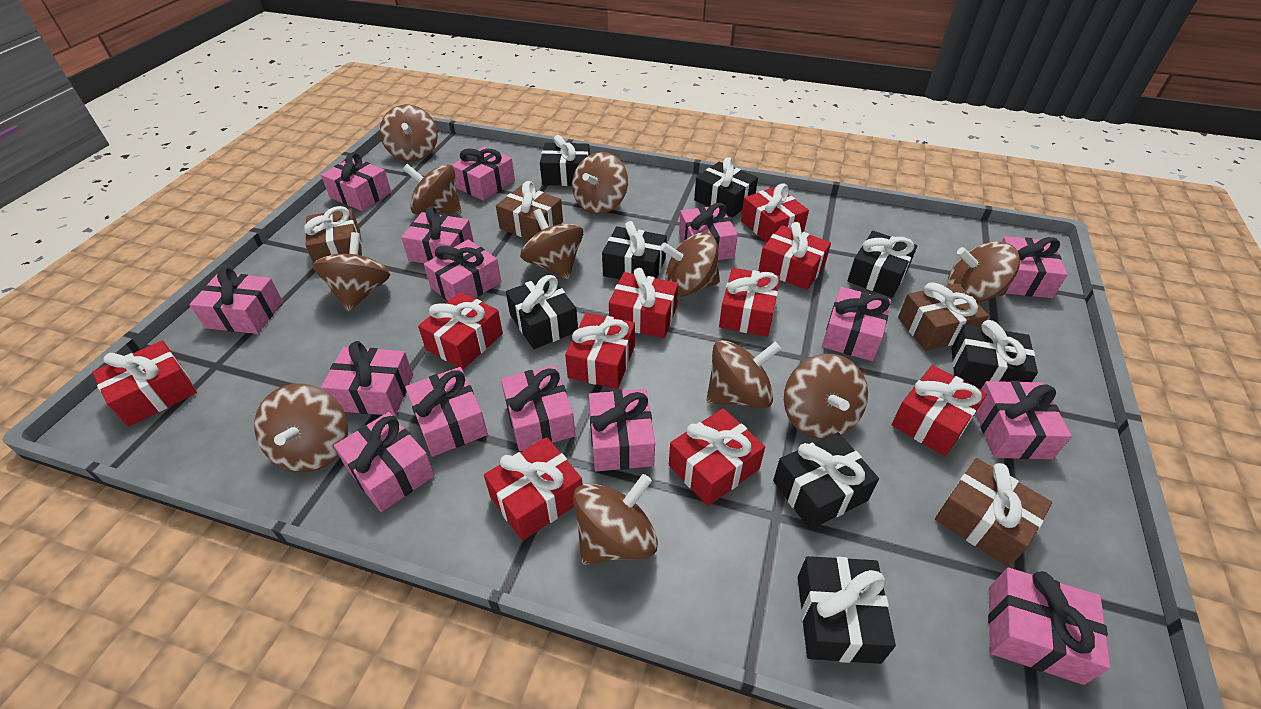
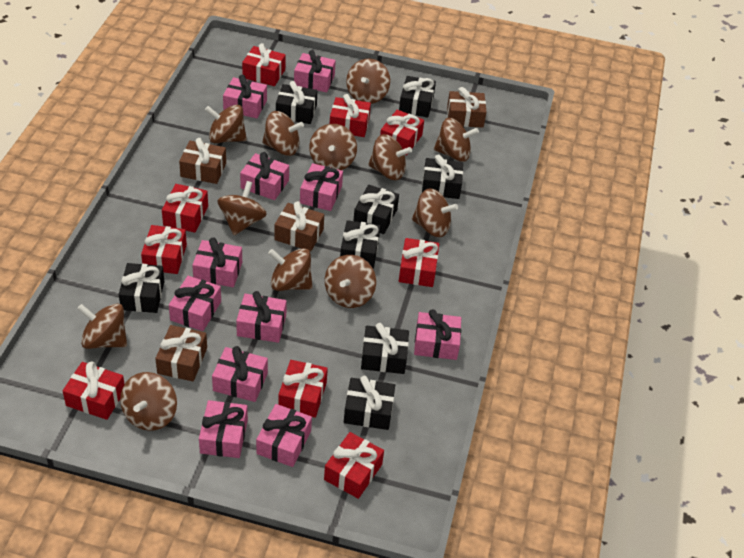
brown spinning top: 11 -> 12
pink gift: 15 -> 11
red gift: 10 -> 9

